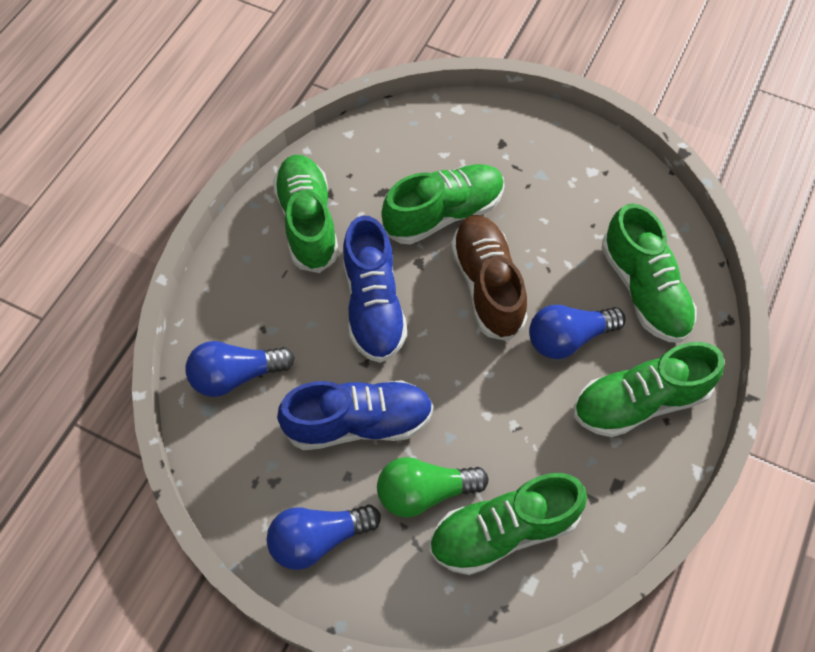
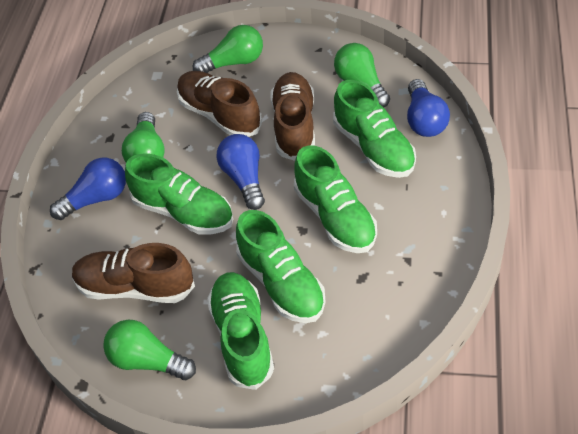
blue shoe: 2 -> 0
brown shoe: 1 -> 3
green light bulb: 1 -> 4

